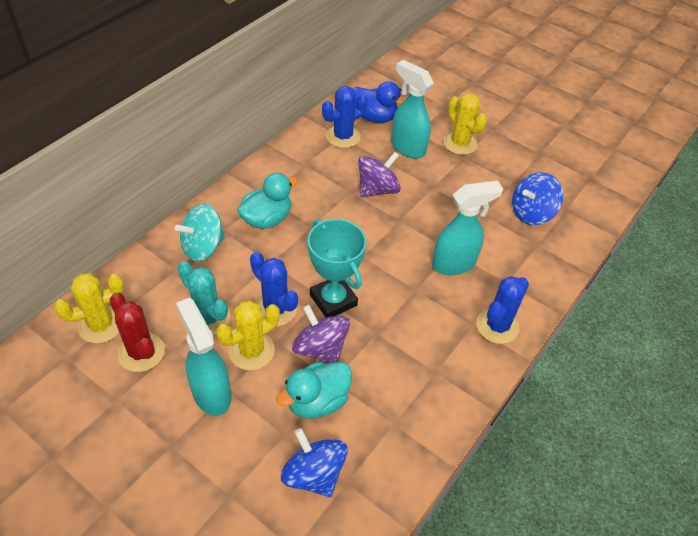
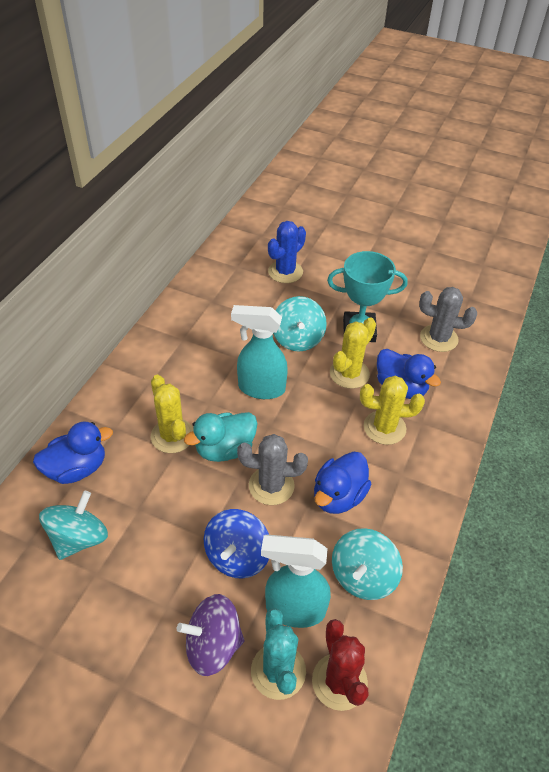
blue cactus: 3 -> 1
blue duck: 1 -> 3
blue spinning top: 2 -> 1
grey cactus: 0 -> 2
purple spinning top: 2 -> 1
turquoise duck: 2 -> 1
turquoise spinning top: 1 -> 3
turquoise spray bottle: 3 -> 2

